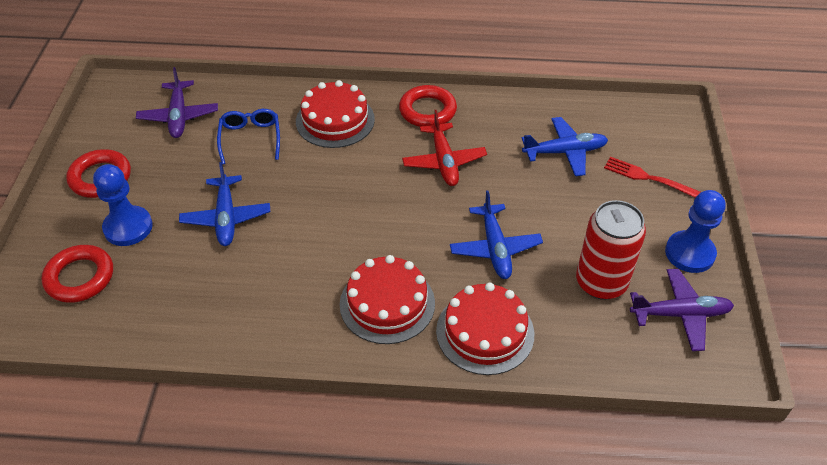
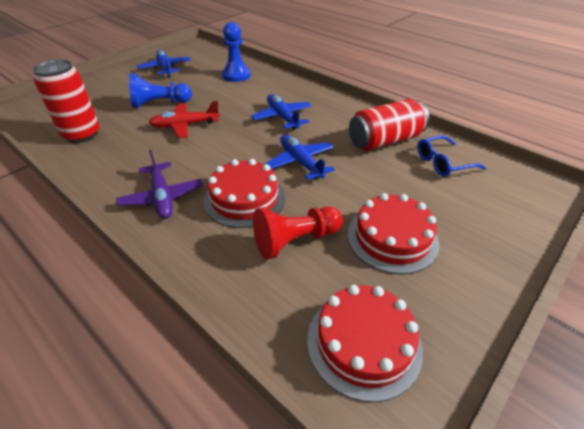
purple plane: 2 -> 1
red can: 1 -> 2
red fork: 1 -> 0
red pawn: 0 -> 1
red ring: 3 -> 0

